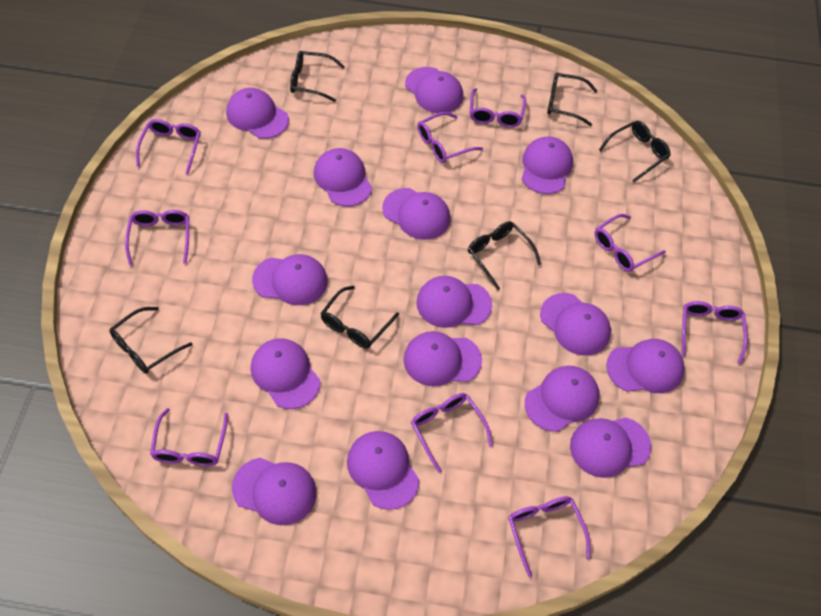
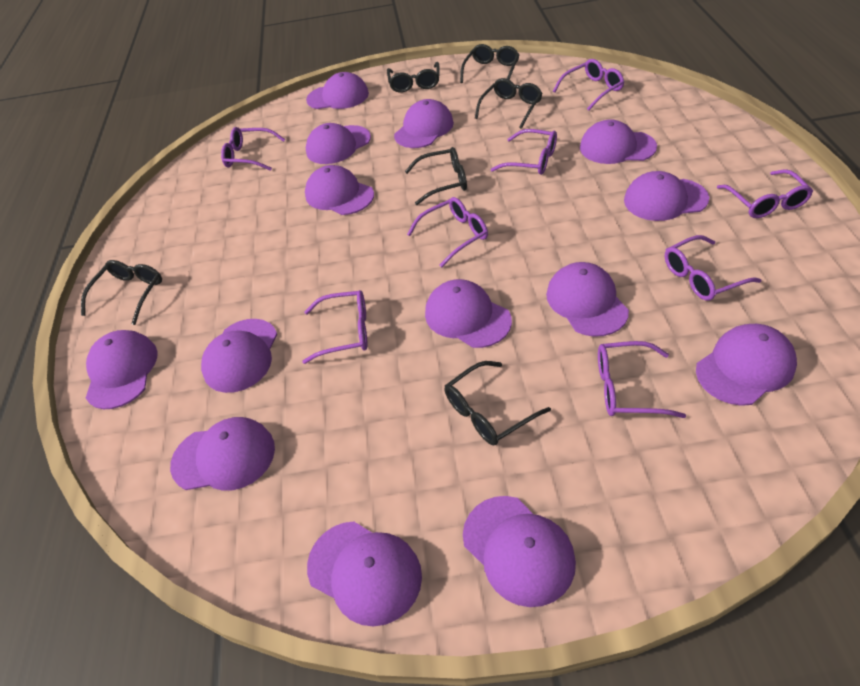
purple cap: 15 -> 14
purple glasses: 9 -> 8

